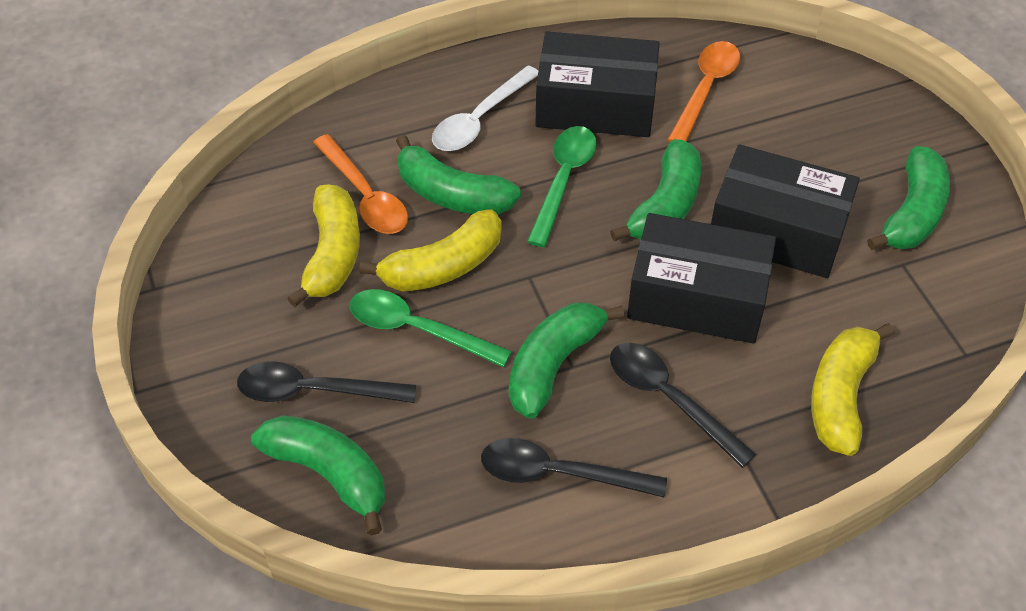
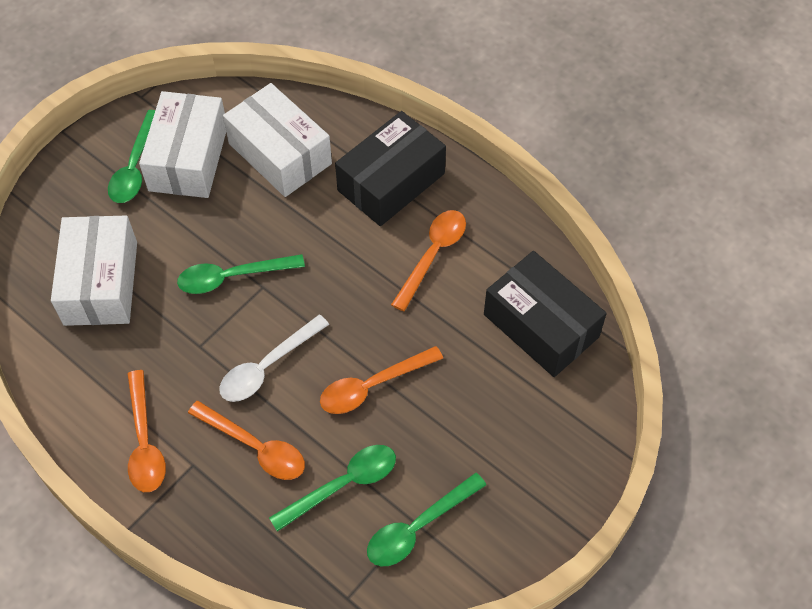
black box: 3 -> 2
black spoon: 3 -> 0
green banana: 5 -> 0
green spoon: 2 -> 4
orange spoon: 2 -> 4
white box: 0 -> 3
yellow banana: 3 -> 0

